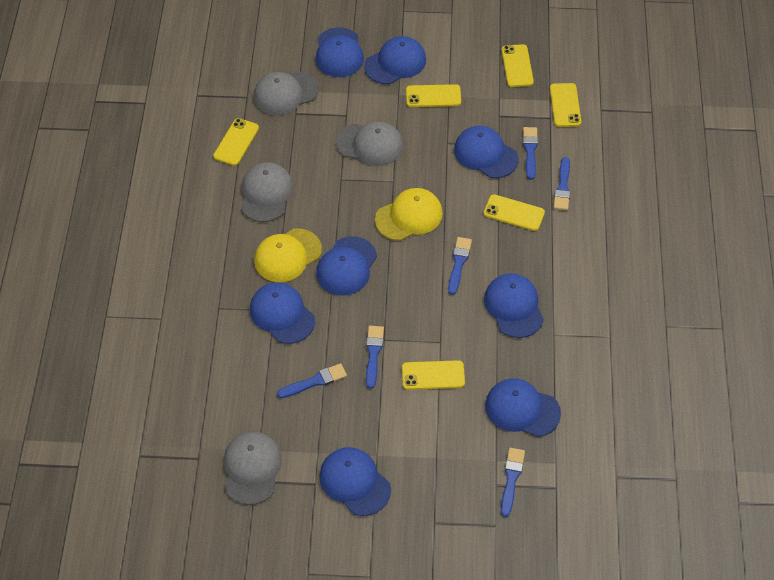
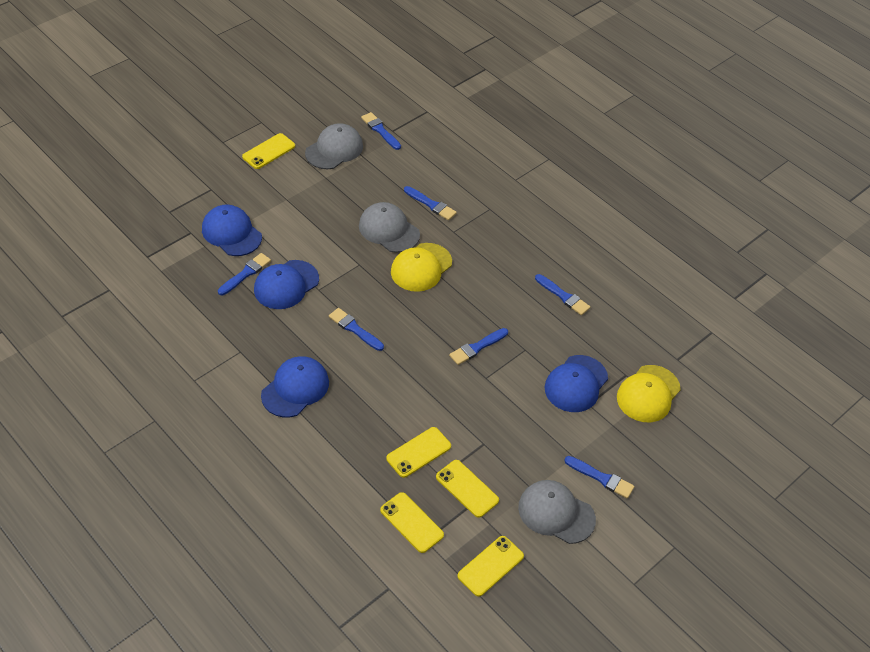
blue brush: 6 -> 7
blue cap: 8 -> 4
grey cap: 4 -> 3
yellow phone: 6 -> 5

